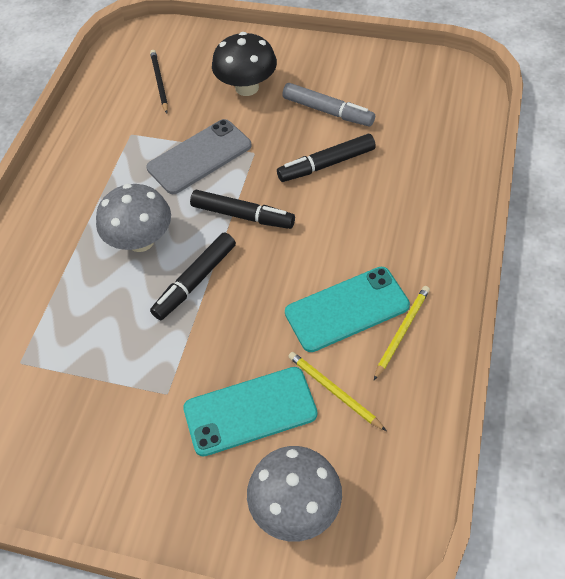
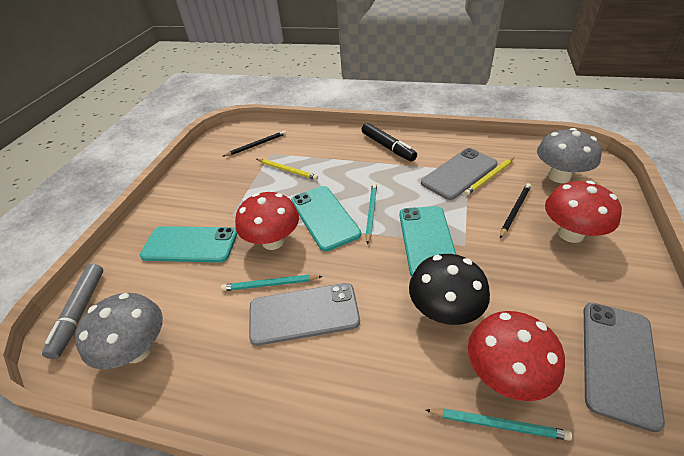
black marker: 3 -> 1
black pencil: 1 -> 2
grey phone: 1 -> 3
red mushroom: 0 -> 3
turquoise pencil: 0 -> 3
turquoise phone: 2 -> 3

